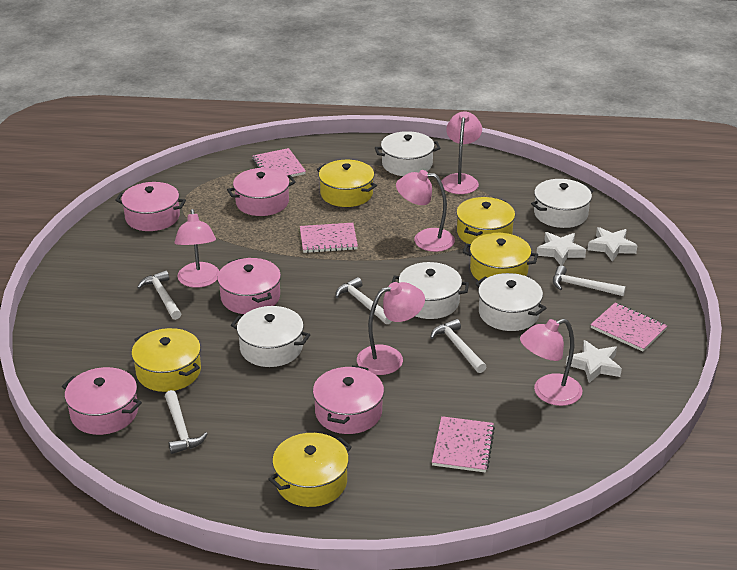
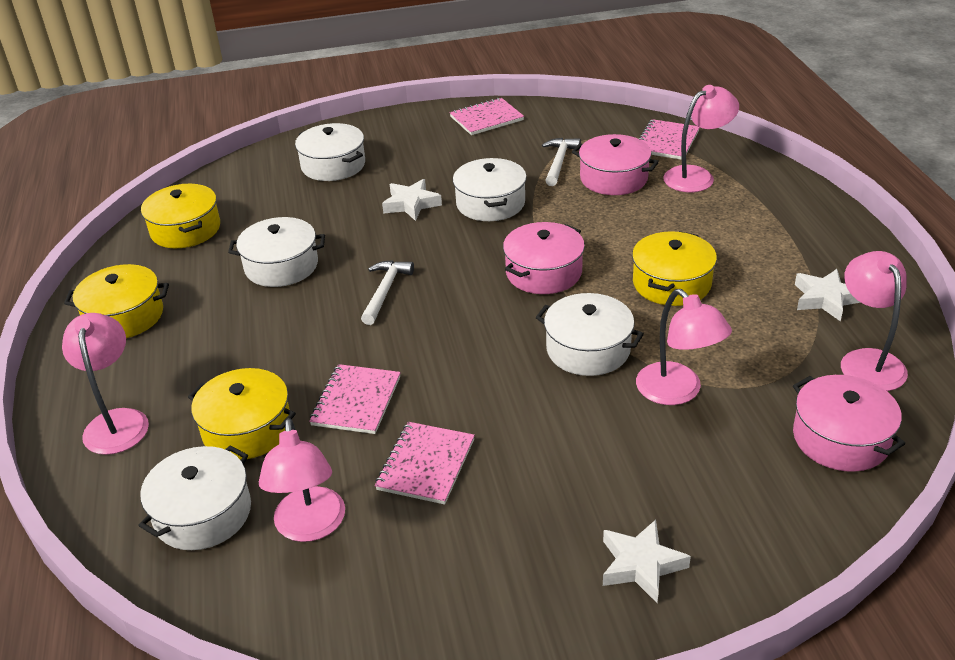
pink pot: 5 -> 3
white hammer: 5 -> 2
yellow pot: 5 -> 4

